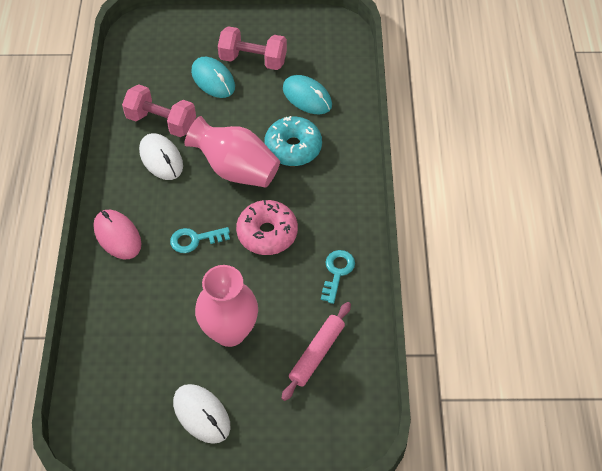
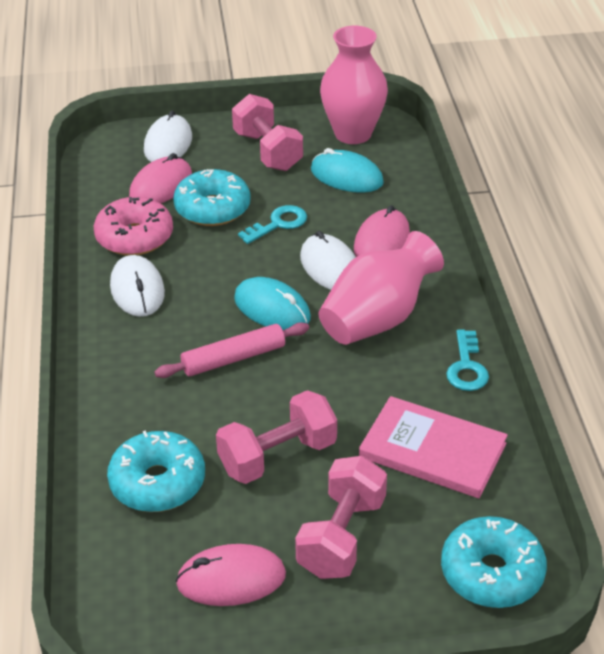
pink book: 0 -> 1
pink dumbbell: 2 -> 3
pink mouse: 1 -> 3
turquoise donut: 1 -> 3
white mouse: 2 -> 3

